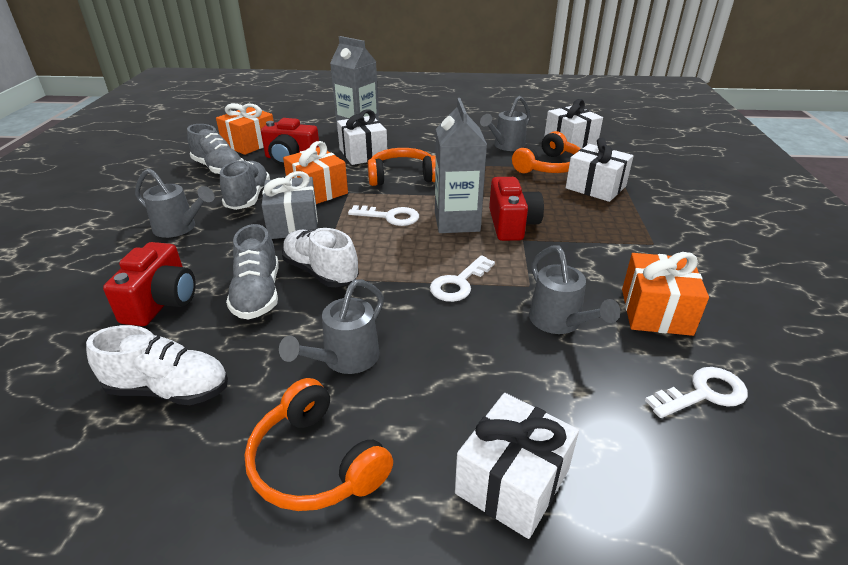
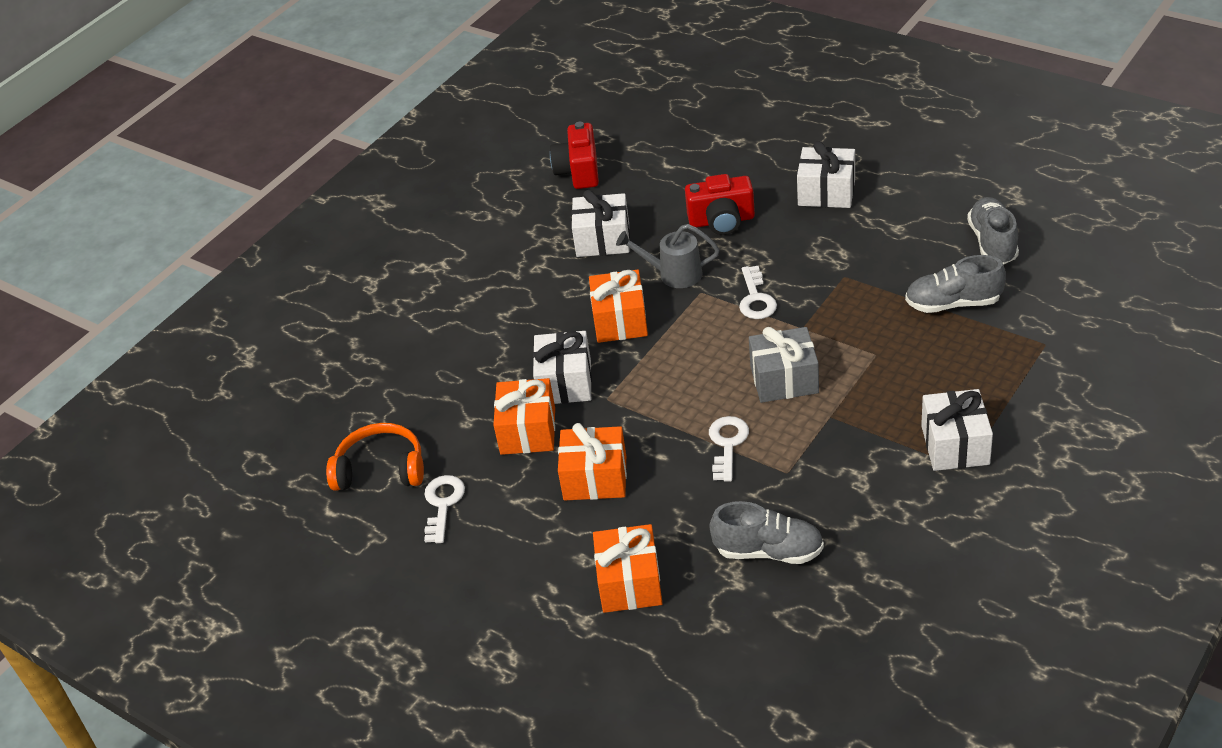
grey carton: 2 -> 0
grey watering can: 4 -> 1
orange gift: 3 -> 4
orange headphones: 3 -> 1
red camera: 3 -> 2
white shoe: 2 -> 0

